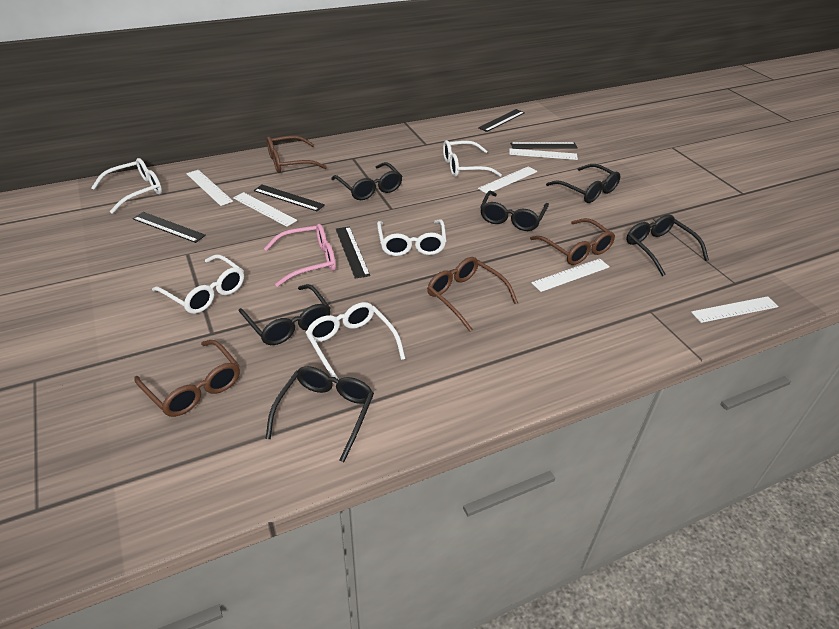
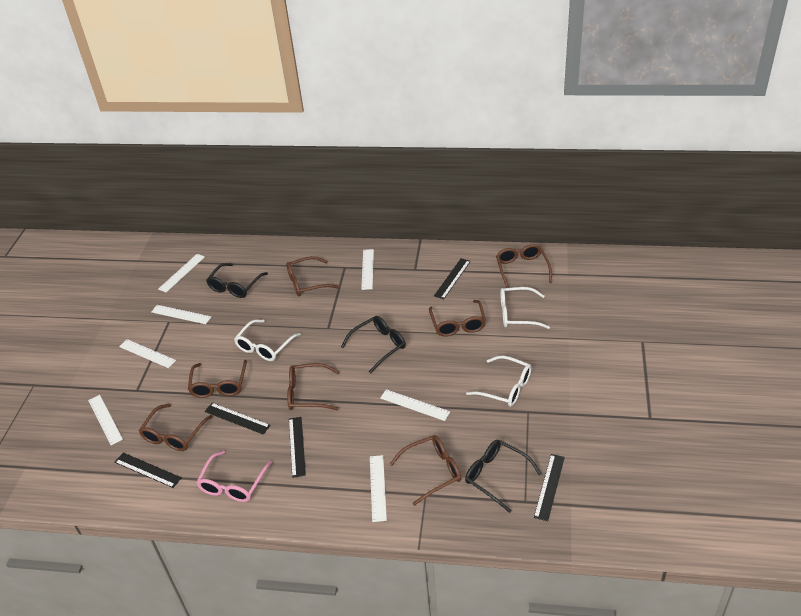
black glasses: 6 -> 3
brown glasses: 4 -> 7
white glasses: 5 -> 3
white ruler: 6 -> 7

